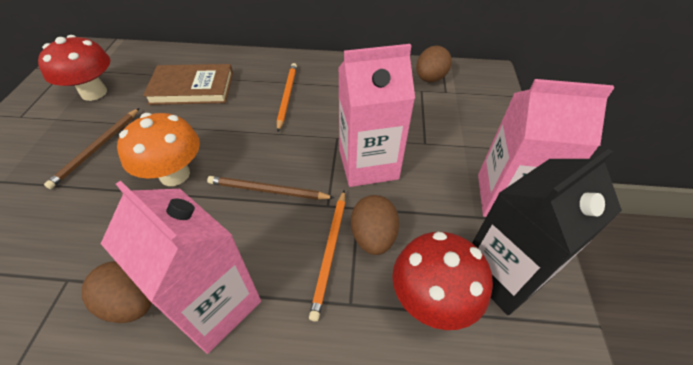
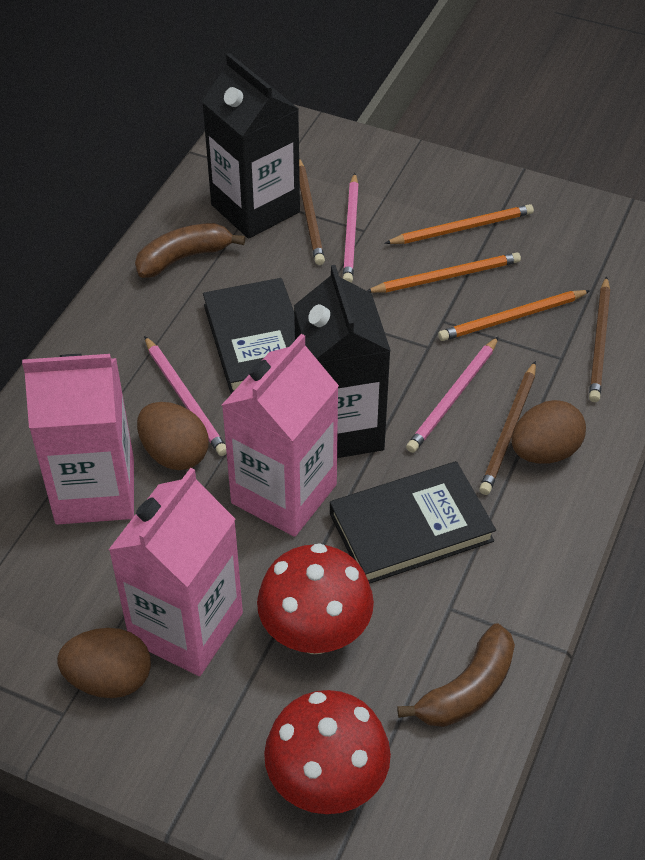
black book: 0 -> 2
black carton: 1 -> 2
brown banana: 0 -> 2
brown book: 1 -> 0
brown pencil: 2 -> 3
orange mushroom: 1 -> 0
orange pencil: 2 -> 3
pink pencil: 0 -> 3

